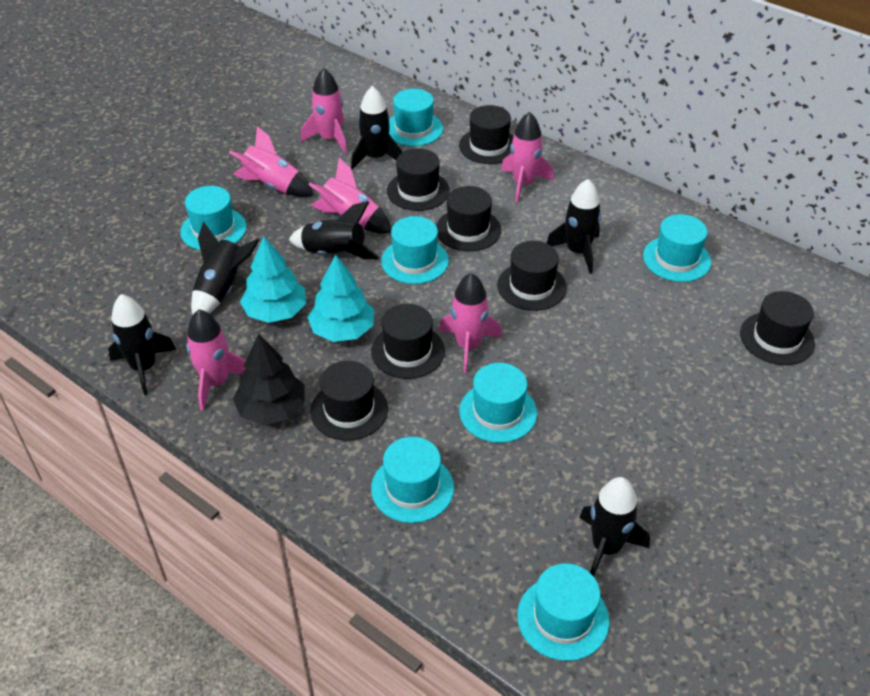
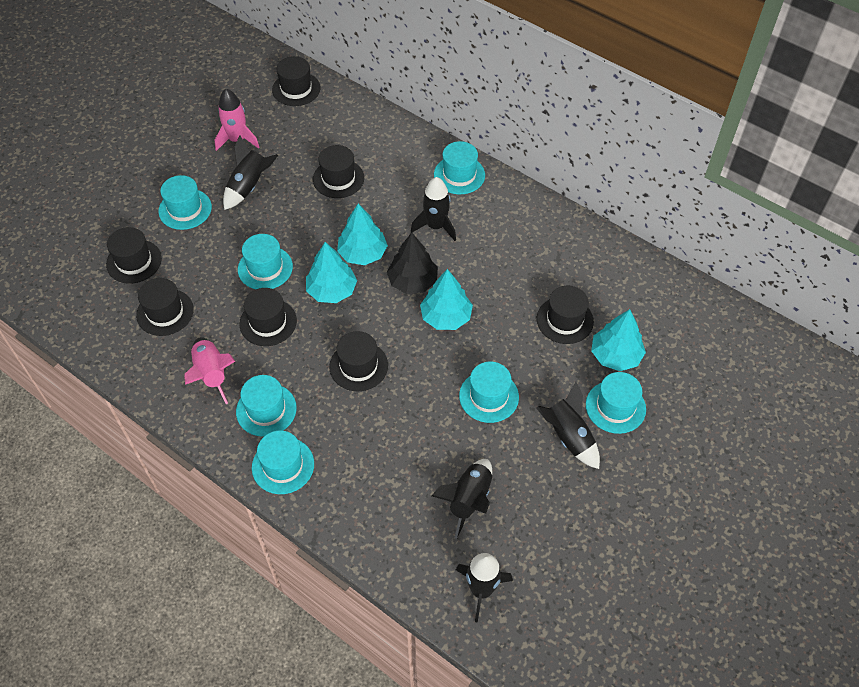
black rocket: 6 -> 5
pink rocket: 6 -> 2
turquoise tree: 2 -> 4

